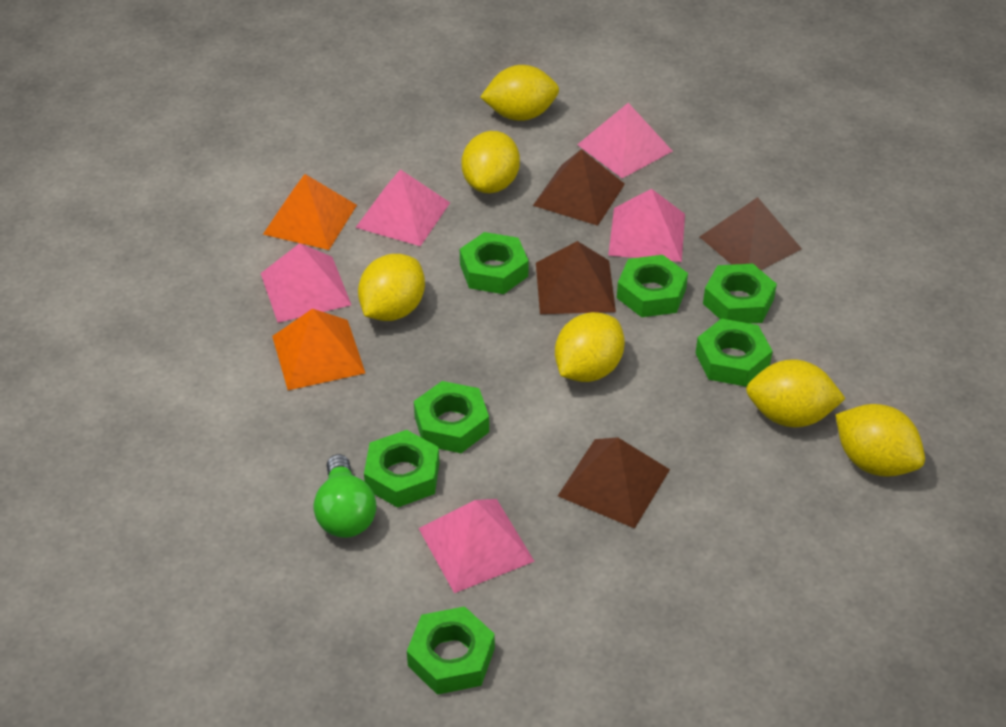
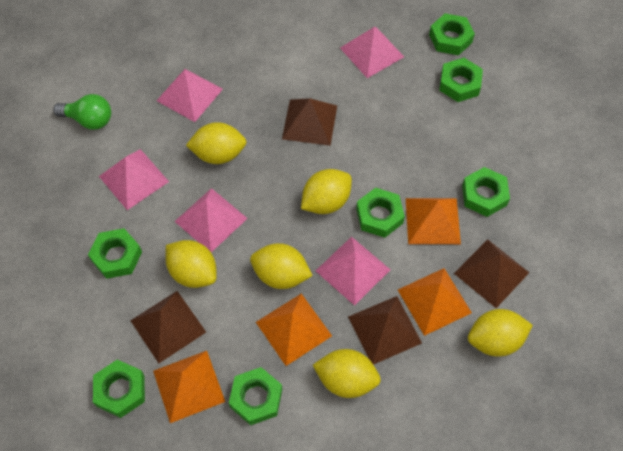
orange pyramid: 2 -> 4

